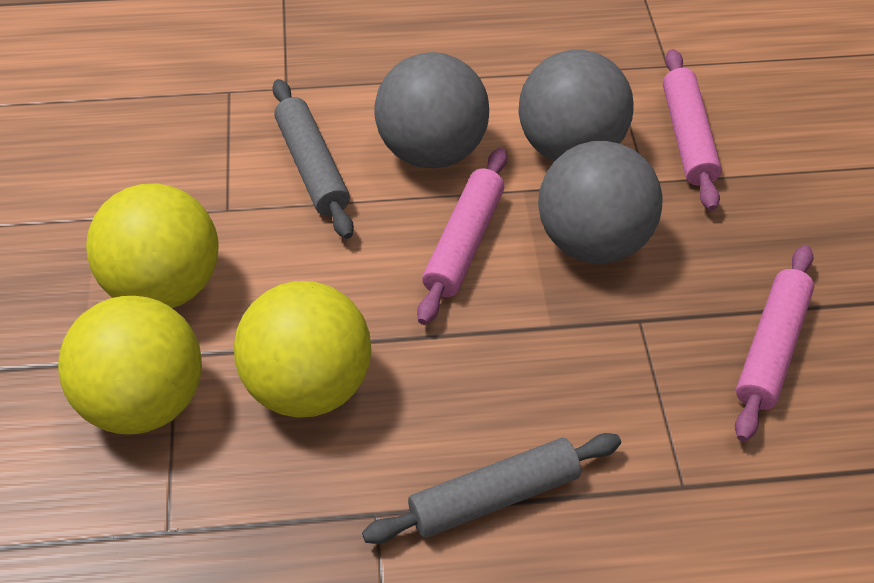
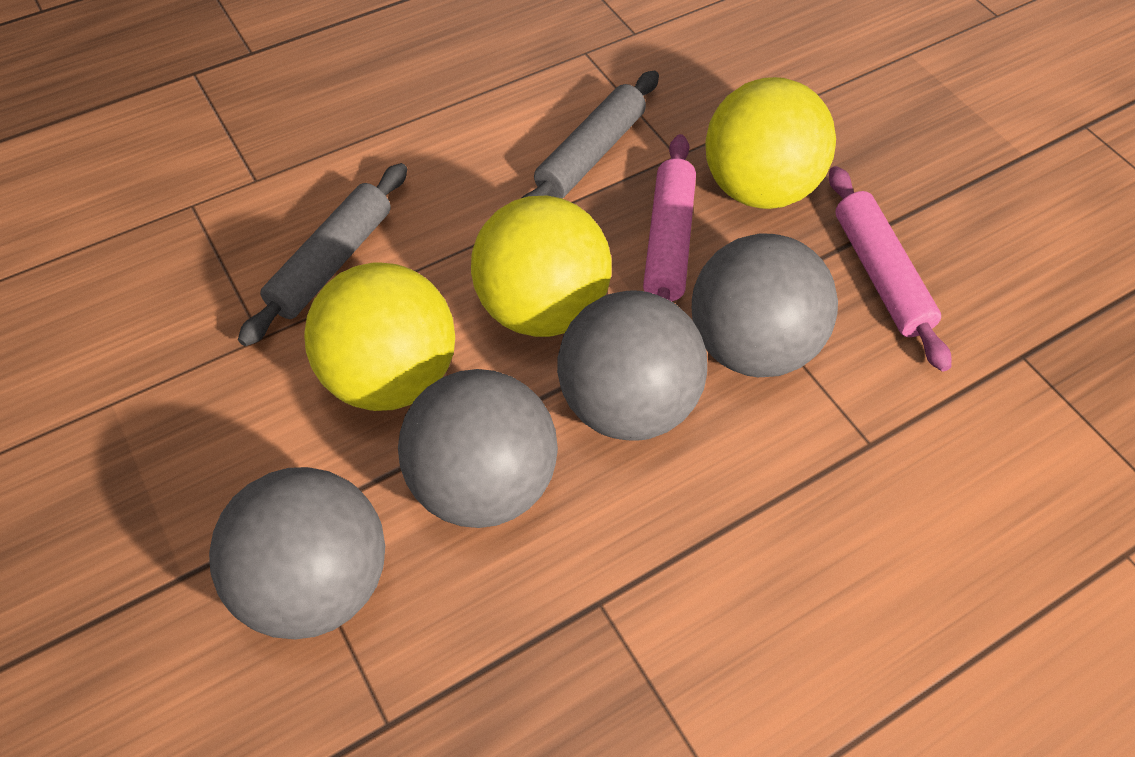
grey ball: 3 -> 4
pink rolling pin: 3 -> 2

